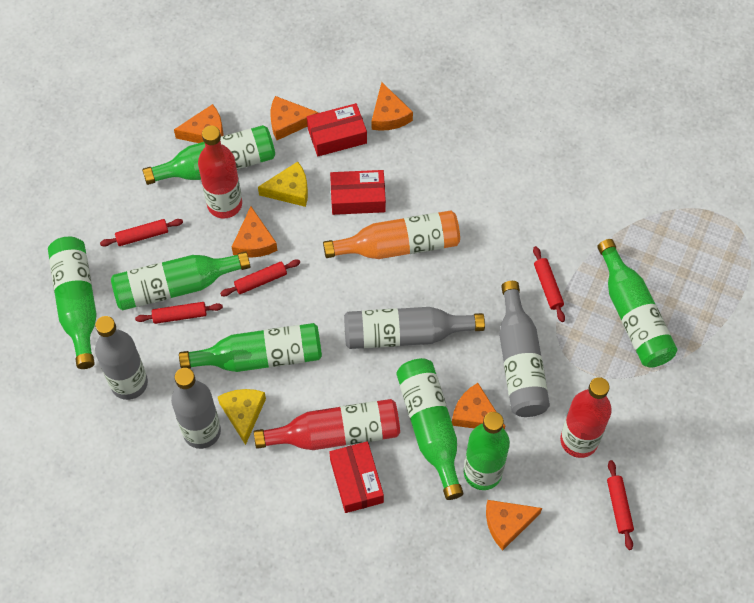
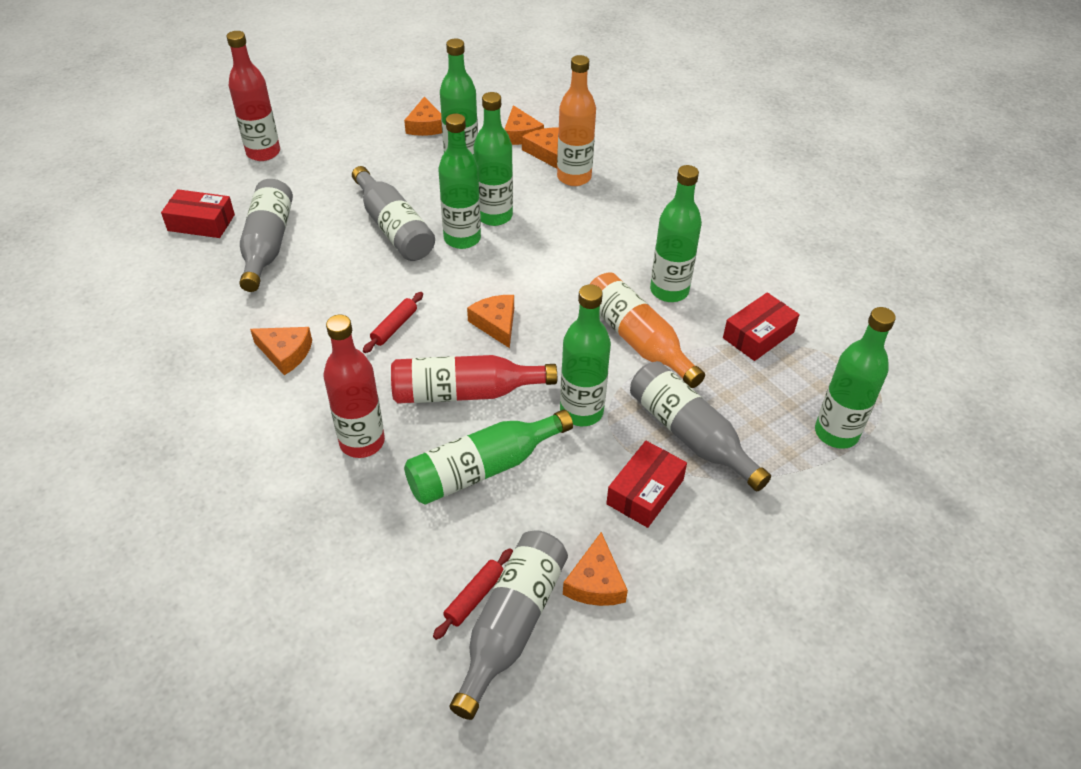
orange bottle: 1 -> 2
red rolling pin: 5 -> 2
yellow cheese: 2 -> 0

